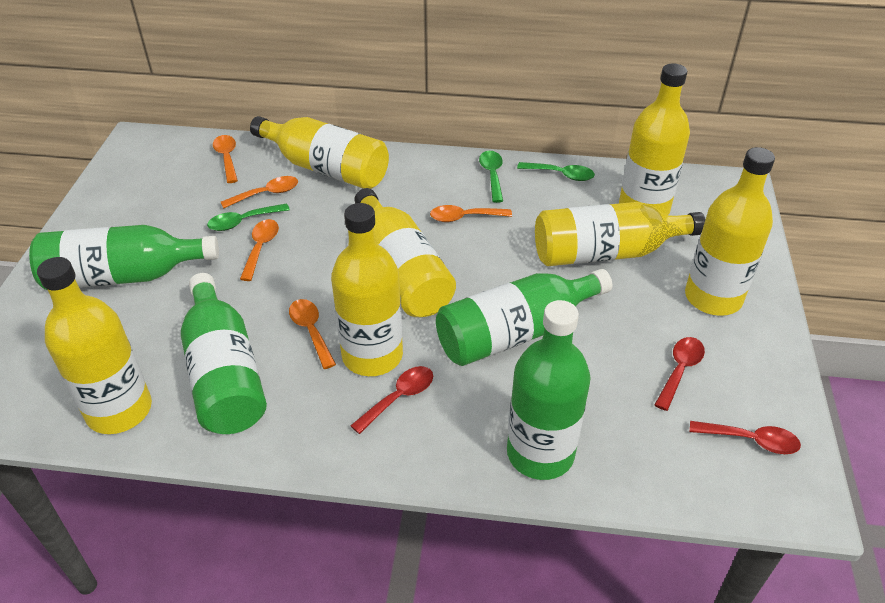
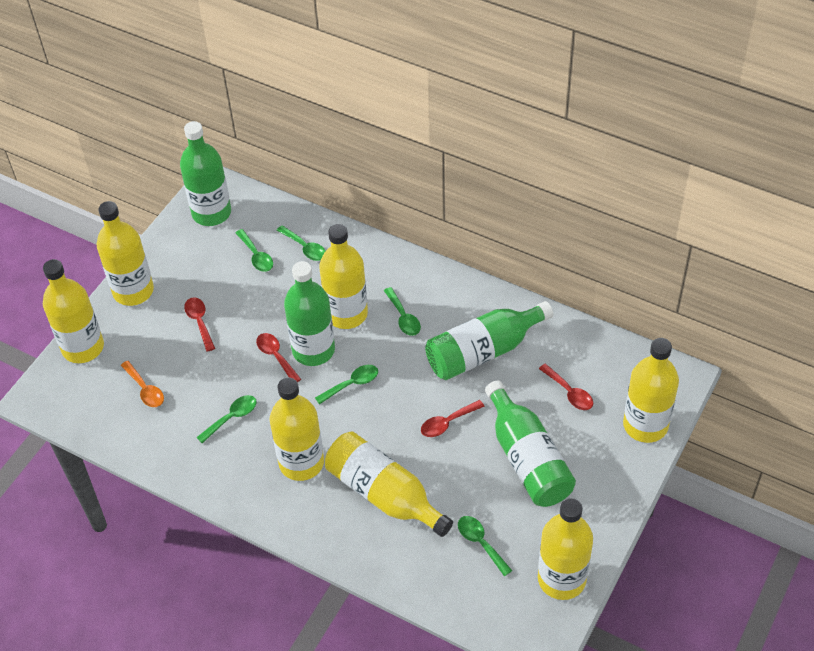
green spoon: 3 -> 6
orange spoon: 5 -> 1
red spoon: 3 -> 4

